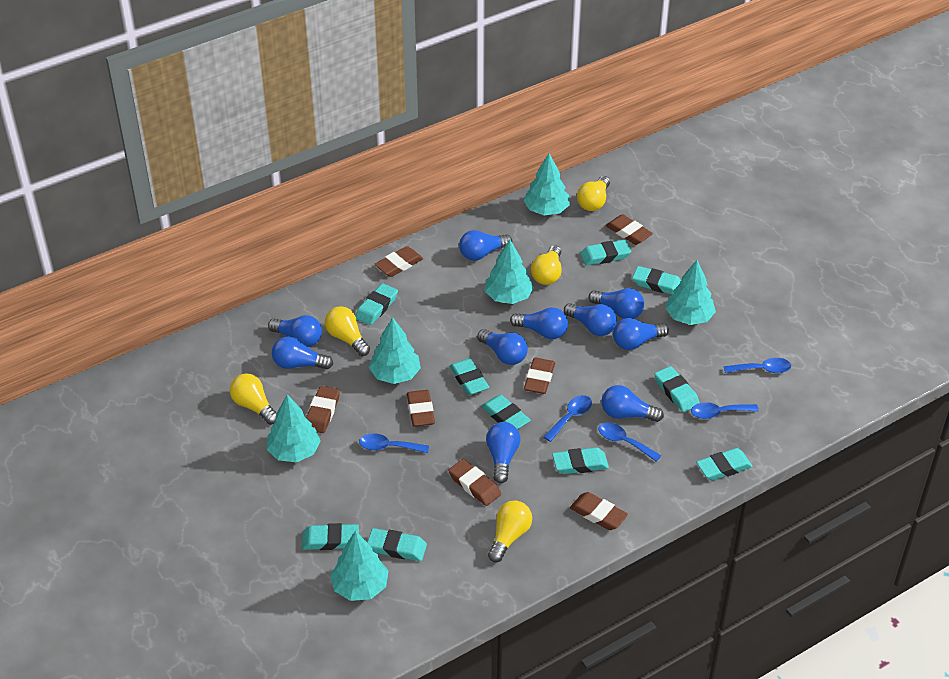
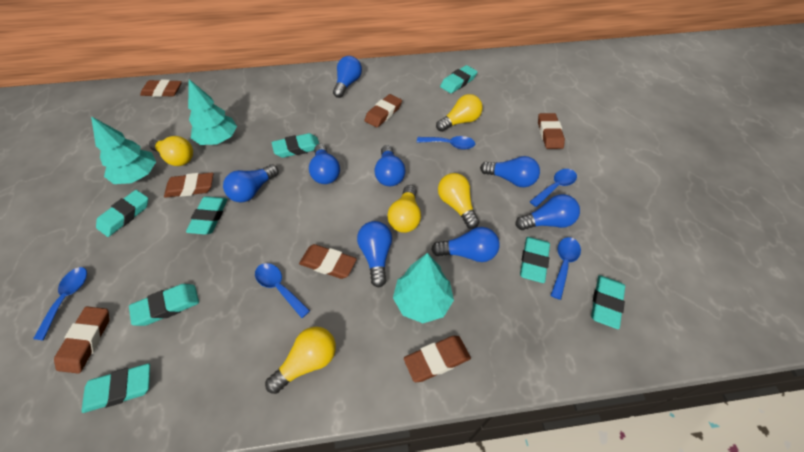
blue light bulb: 10 -> 8
turquoise eraser: 10 -> 8
turquoise tree: 6 -> 3

